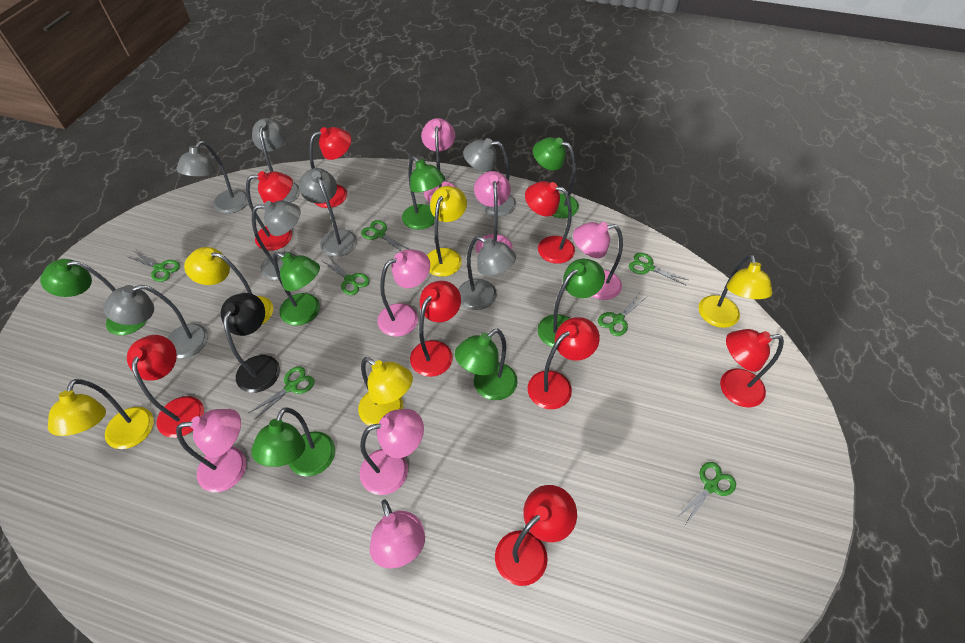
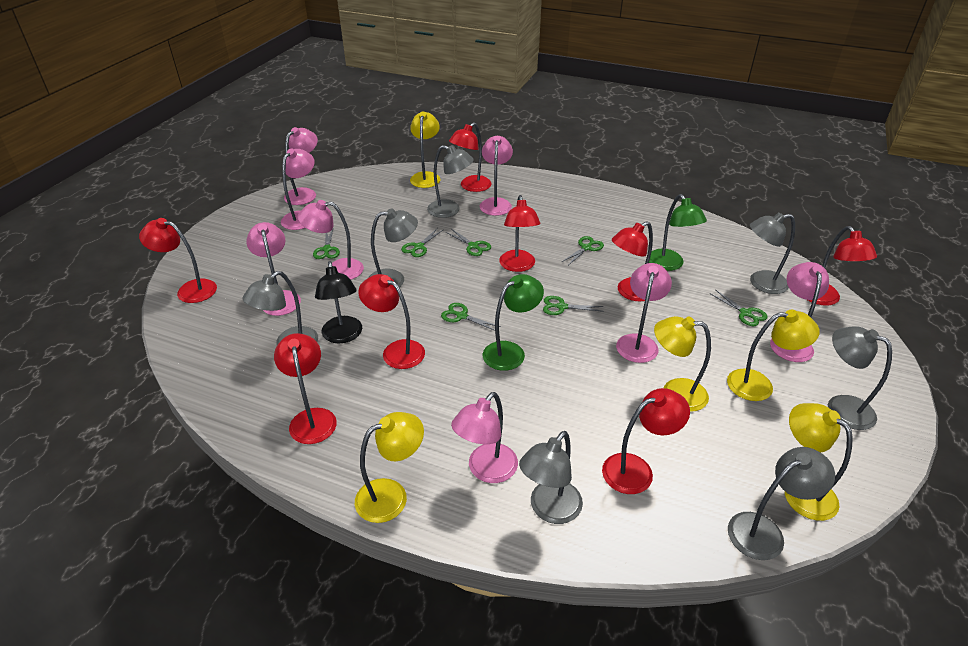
green lamp: 7 -> 2
pink lamp: 7 -> 8

